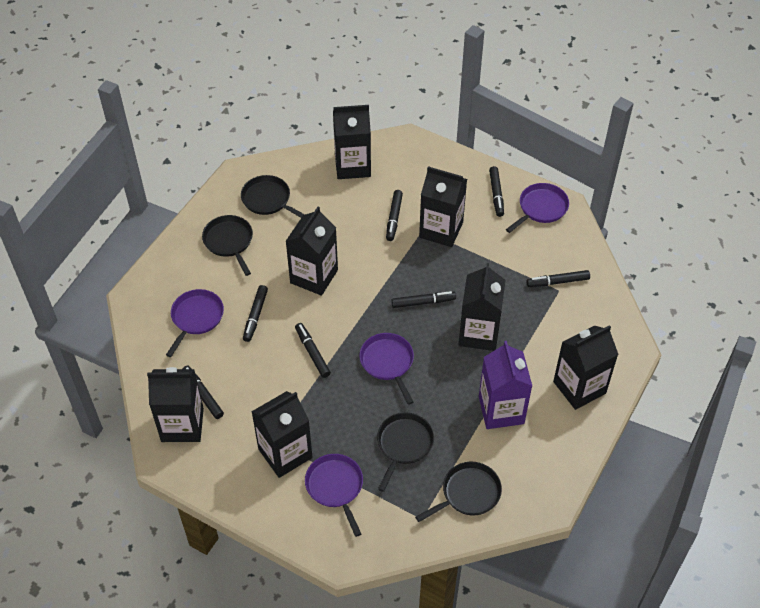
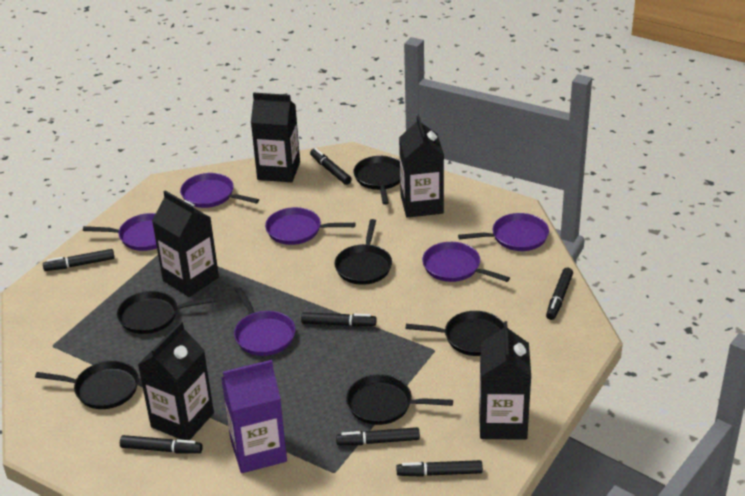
black carton: 7 -> 5
black pan: 4 -> 6
purple pan: 4 -> 6

